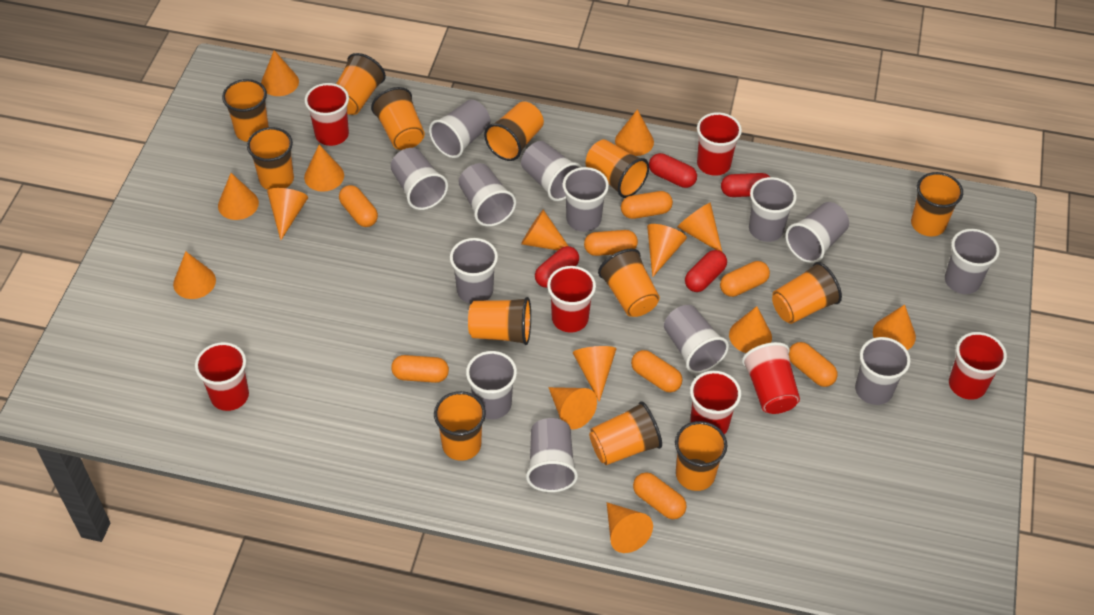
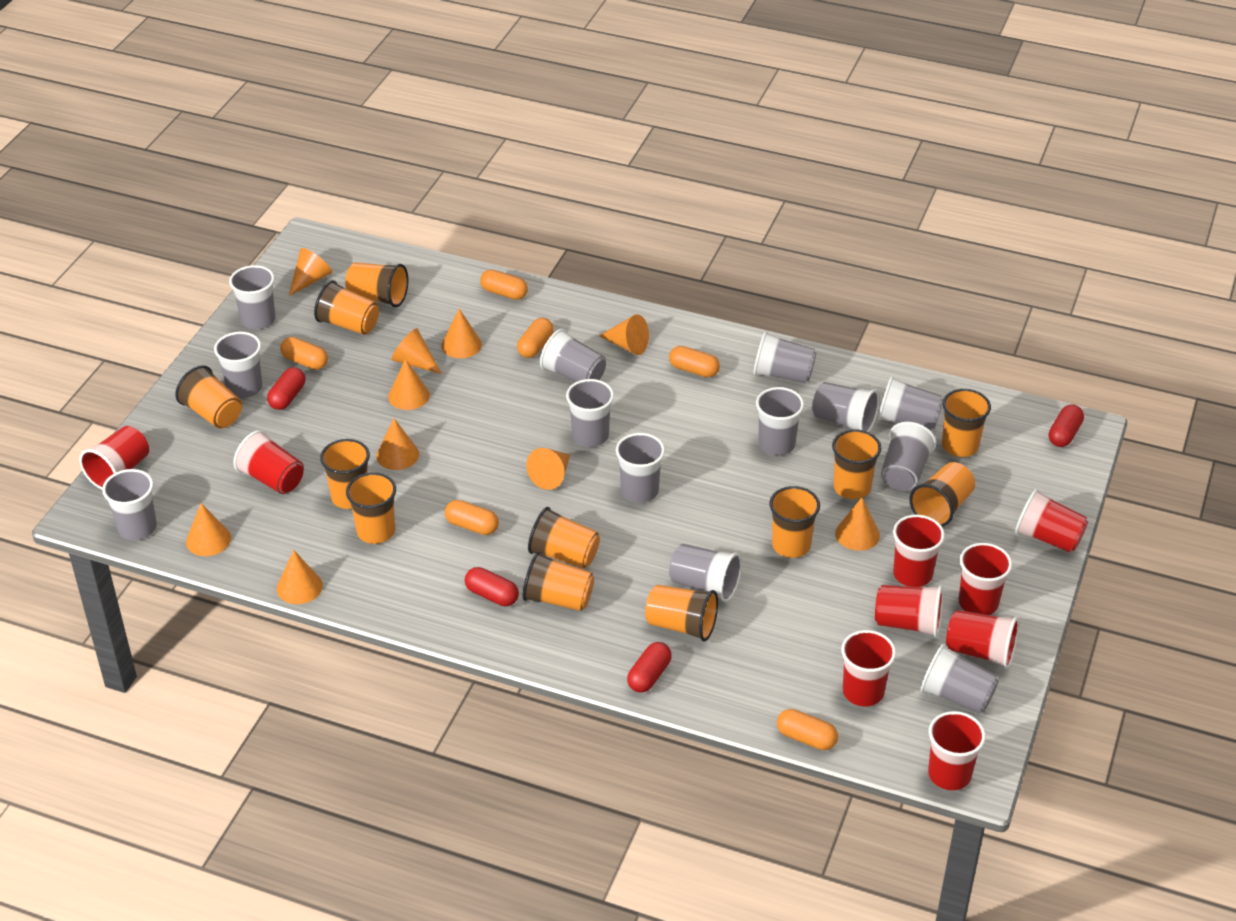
orange capsule: 8 -> 6
orange cone: 14 -> 10
orange cup: 13 -> 12
red cup: 7 -> 9

